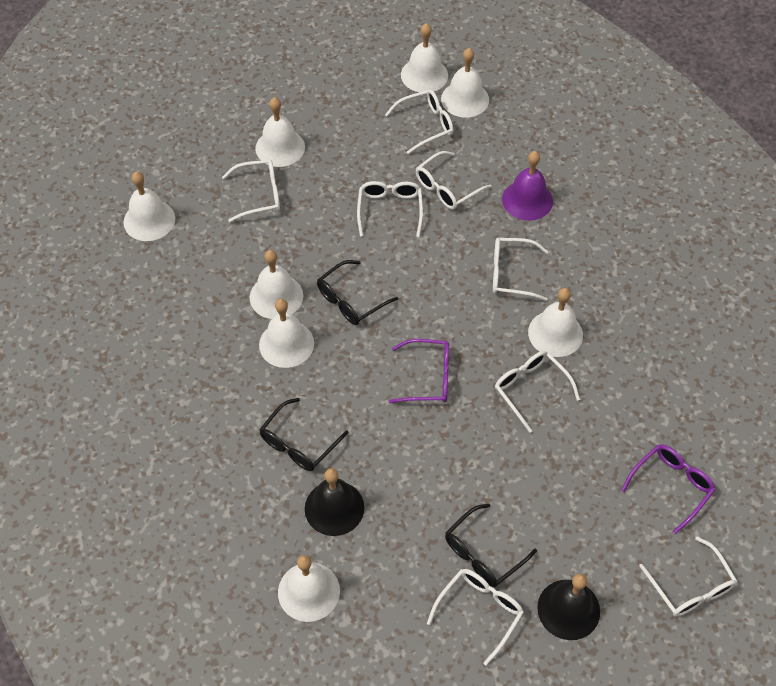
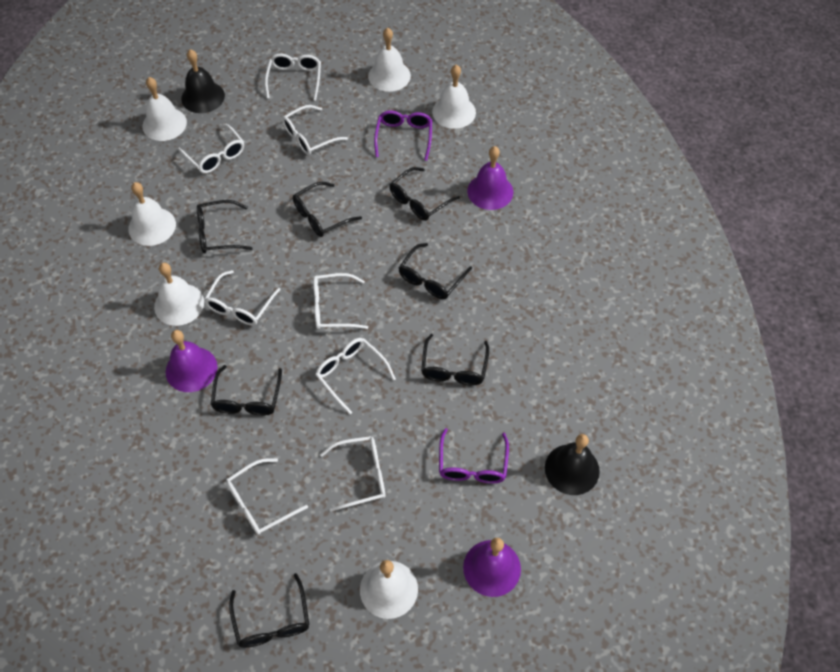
black glasses: 3 -> 7
purple bell: 1 -> 3
white bell: 8 -> 6

